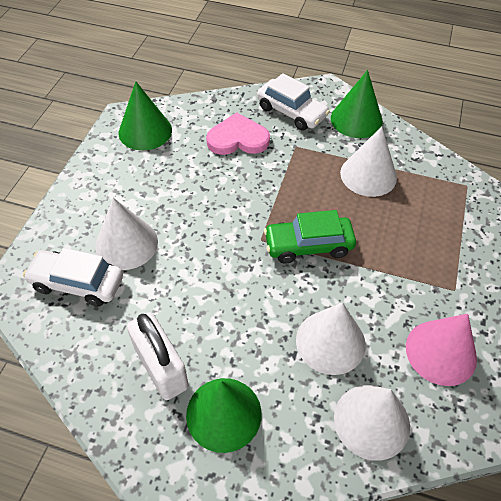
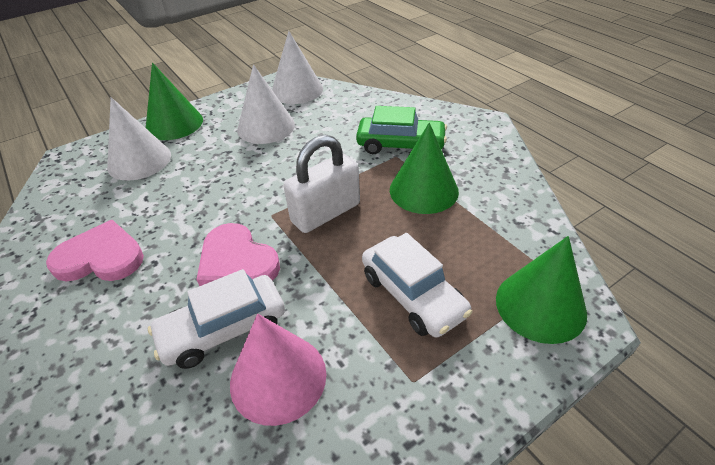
pink heart: 1 -> 2
white cone: 4 -> 3

